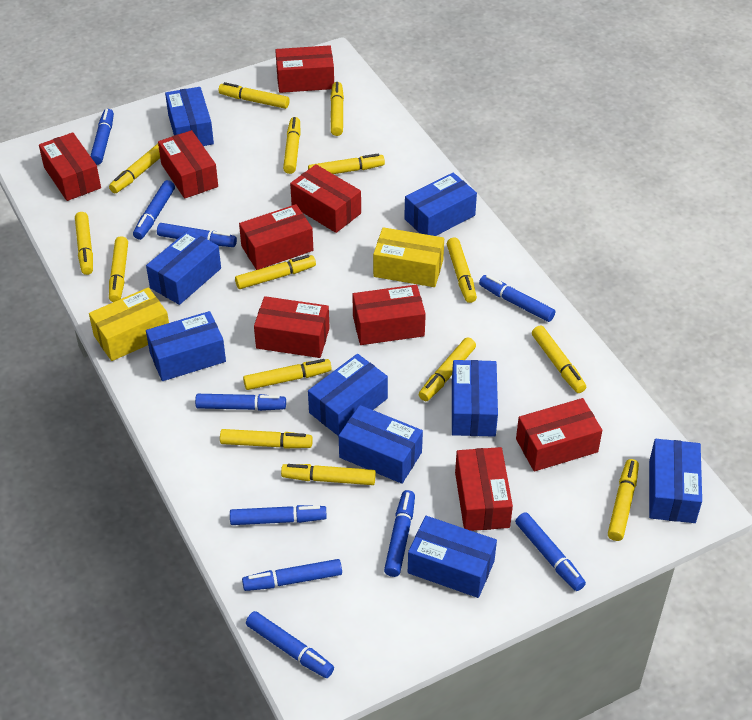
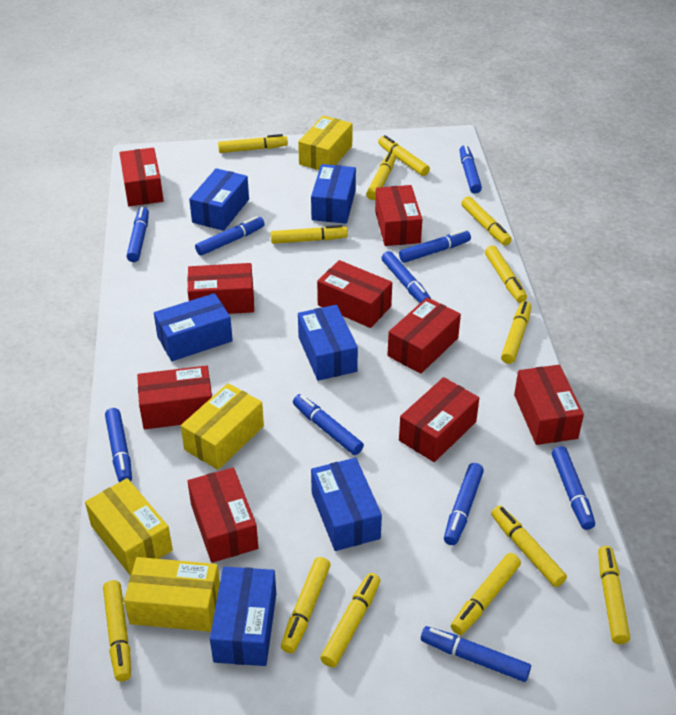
blue box: 9 -> 6
yellow box: 2 -> 4
yellow marker: 15 -> 13

